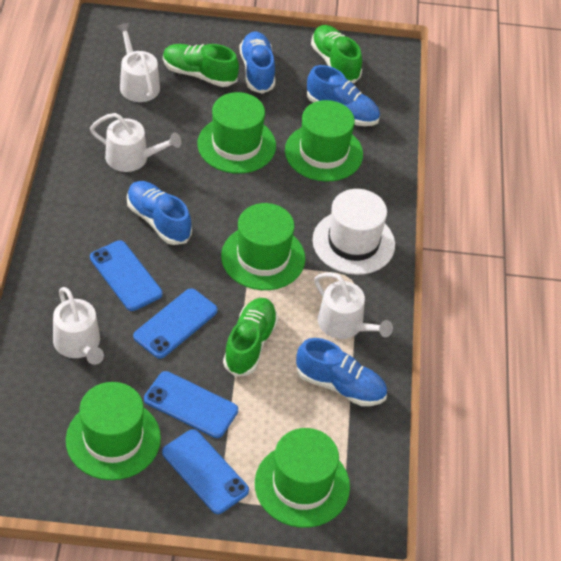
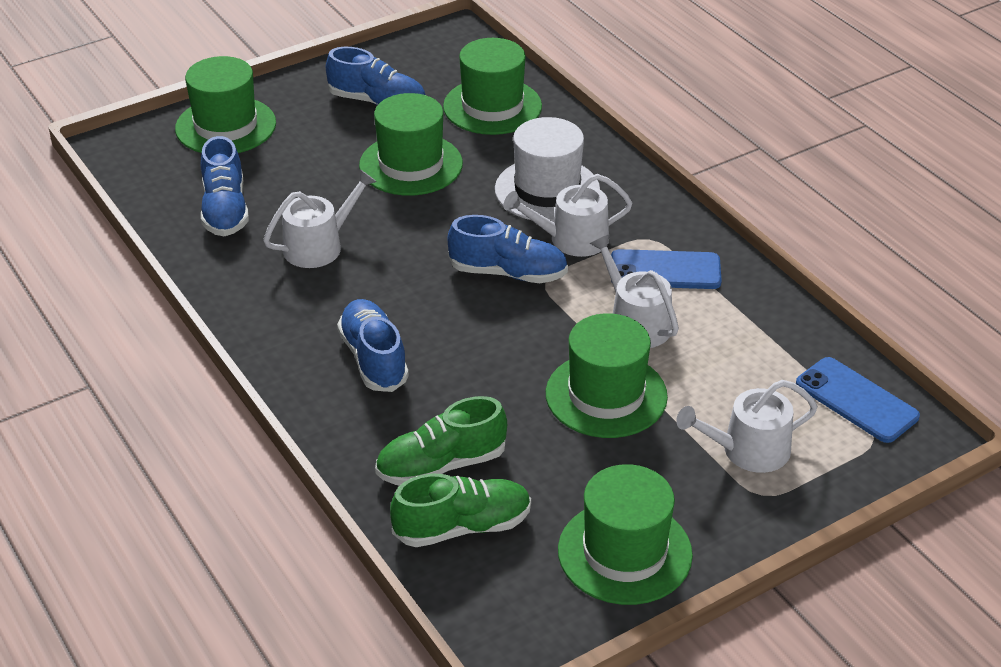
blue phone: 4 -> 2
green shoe: 3 -> 2

